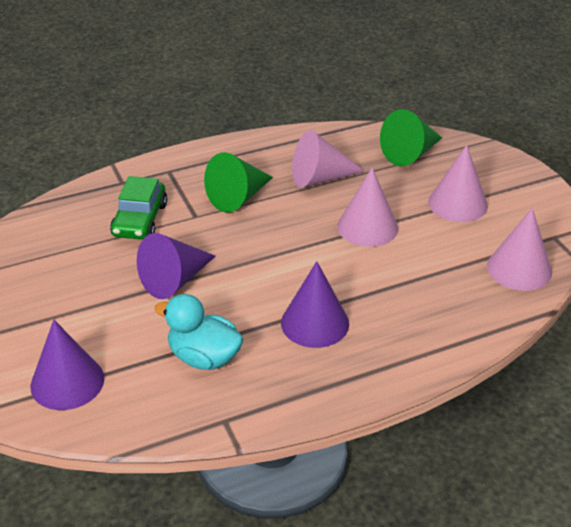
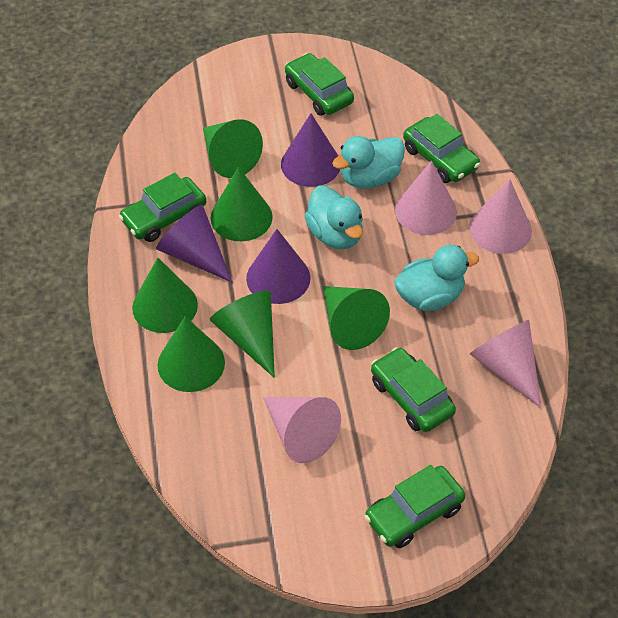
green car: 1 -> 5
green cone: 2 -> 6
turquoise duck: 1 -> 3

